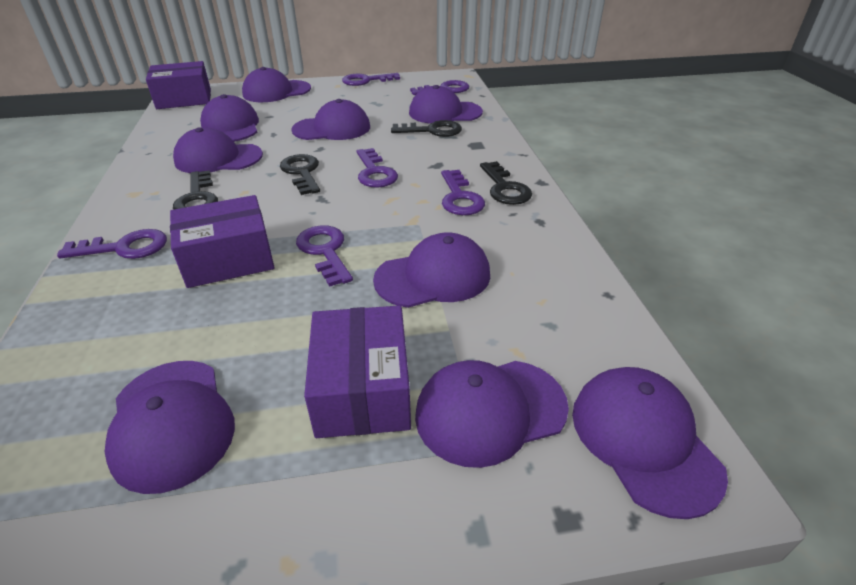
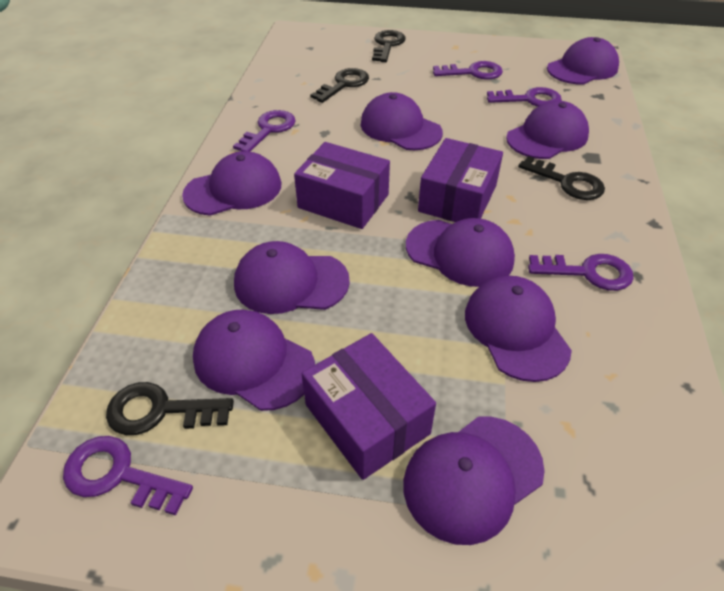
purple key: 6 -> 5

